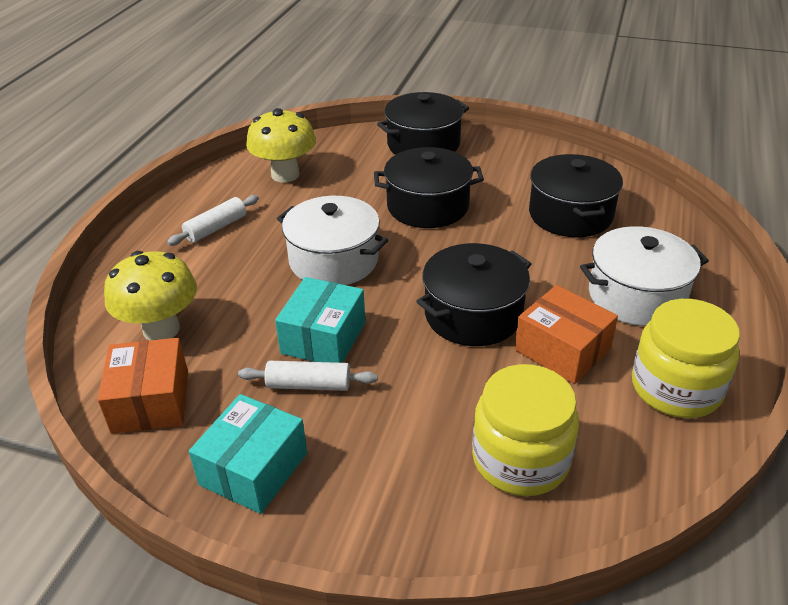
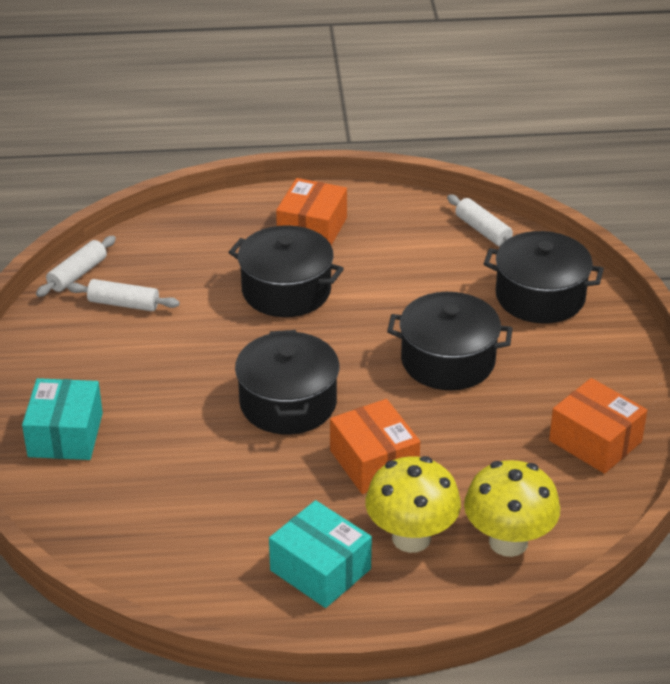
orange box: 2 -> 3
white pot: 2 -> 0
white rolling pin: 2 -> 3
yellow jar: 2 -> 0

